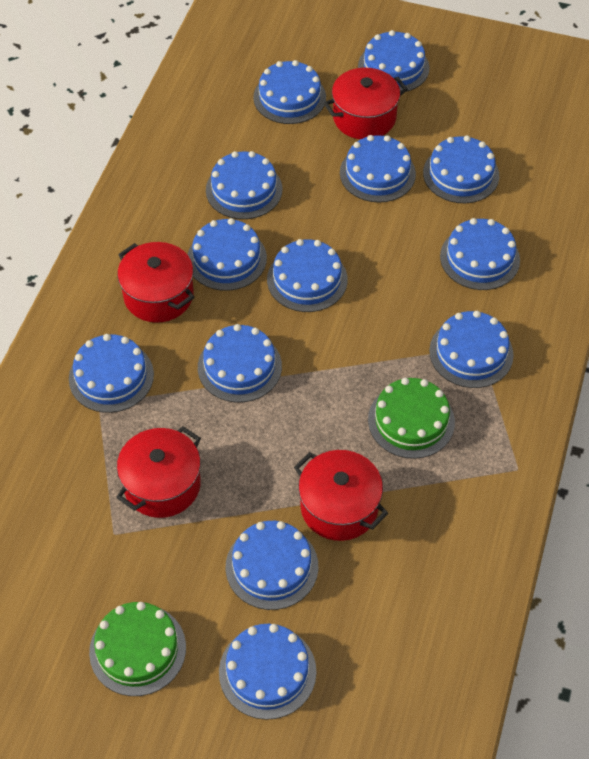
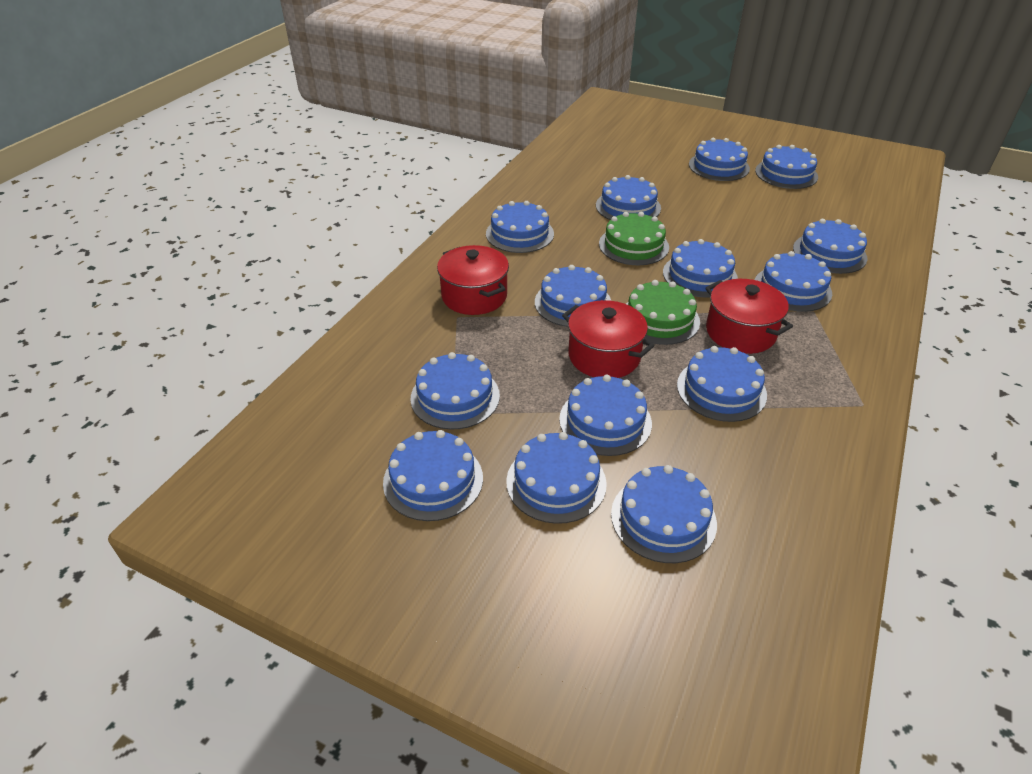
blue cake: 13 -> 14
red pot: 4 -> 3

